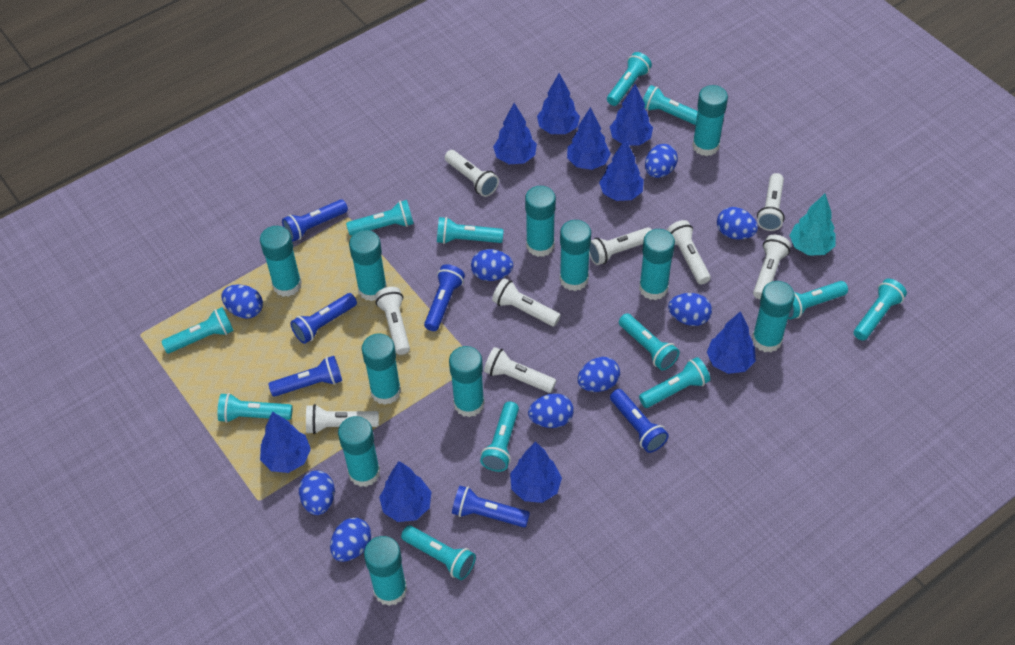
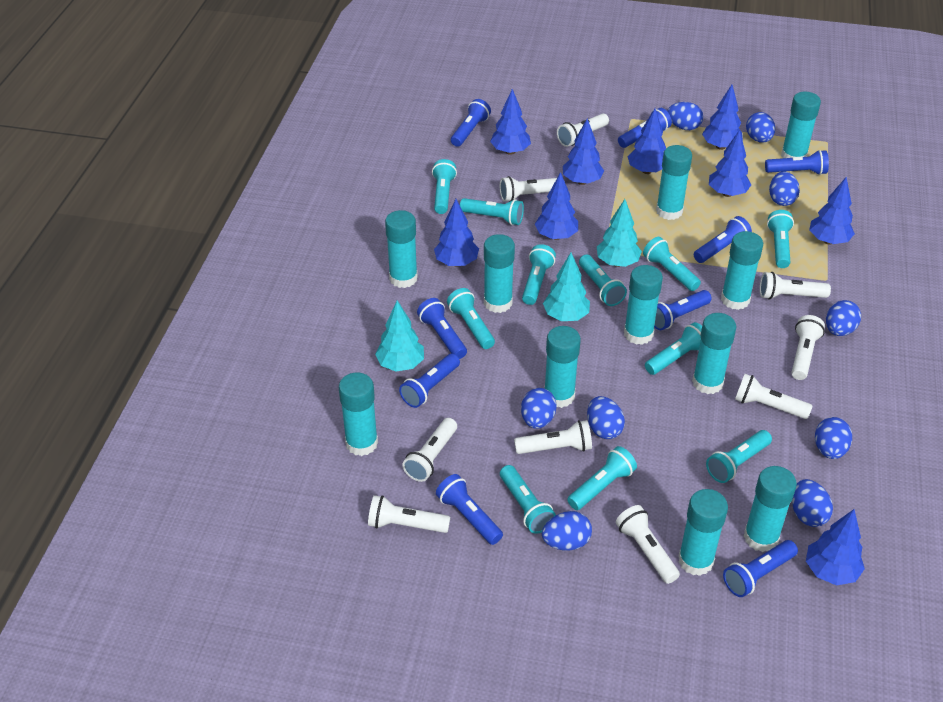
blue flashlight: 6 -> 9
turquoise flashlight: 12 -> 11
turquoise tree: 1 -> 3

